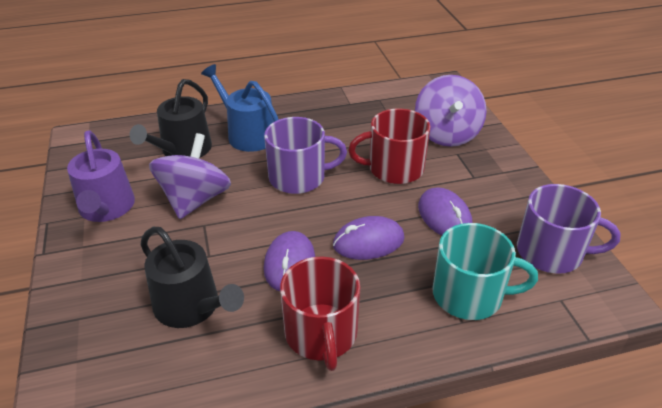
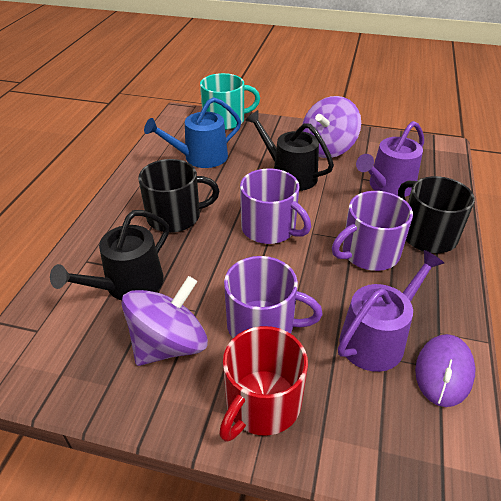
black mug: 0 -> 2
purple mouse: 3 -> 1
purple mug: 2 -> 3
purple watering can: 1 -> 2
red mug: 2 -> 1

